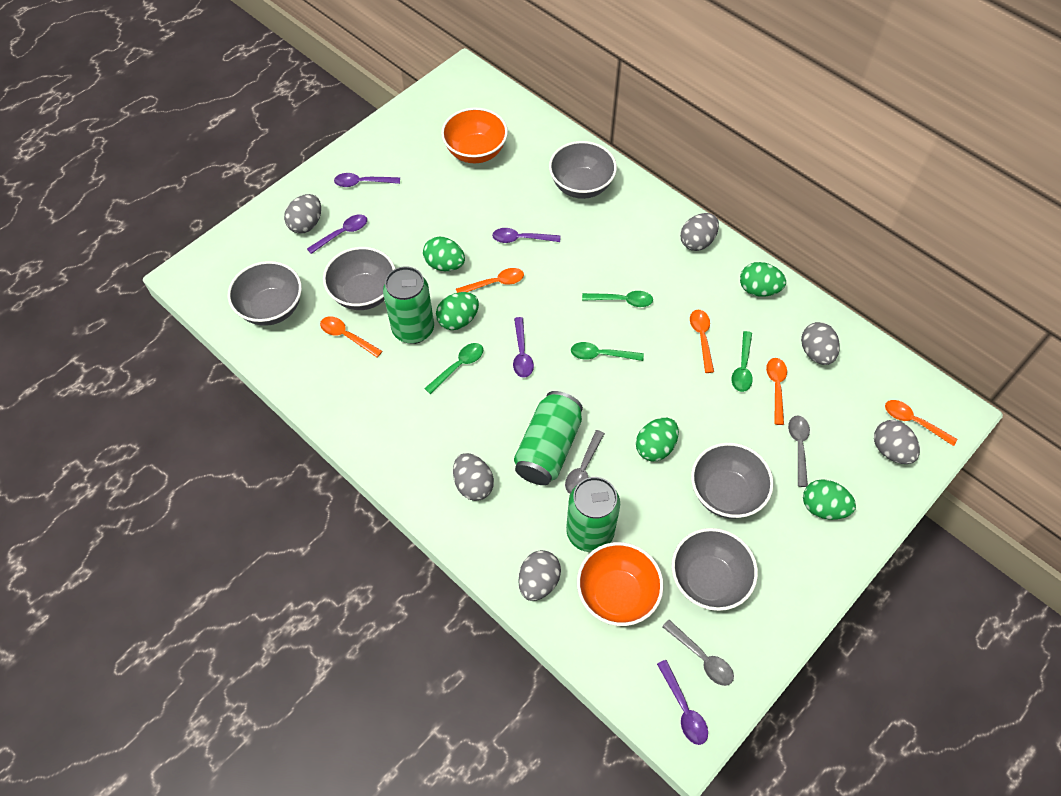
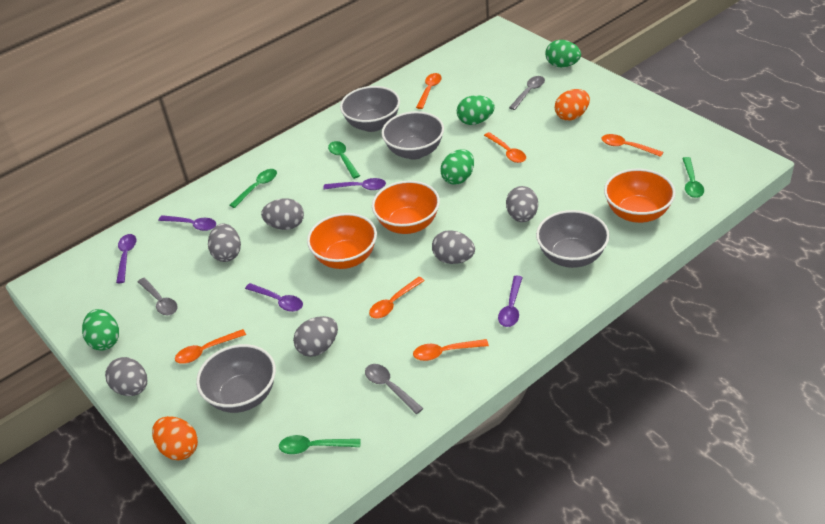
green can: 3 -> 0
green egg: 5 -> 4
grey bowl: 5 -> 4
orange bowl: 2 -> 3
orange egg: 0 -> 2
orange spoon: 5 -> 6

